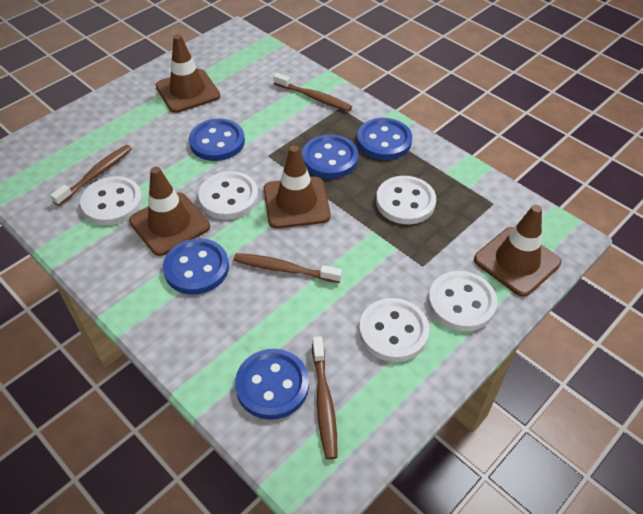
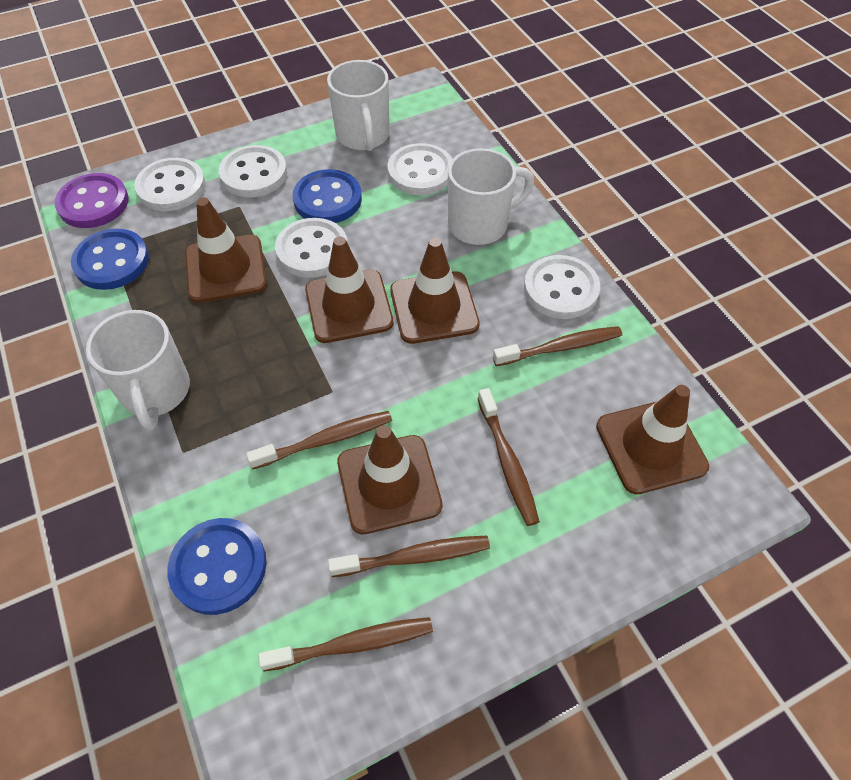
blue button: 5 -> 3
brown toothbrush: 4 -> 5
brown traffic cone: 4 -> 5
purple button: 0 -> 1
white mug: 0 -> 3

